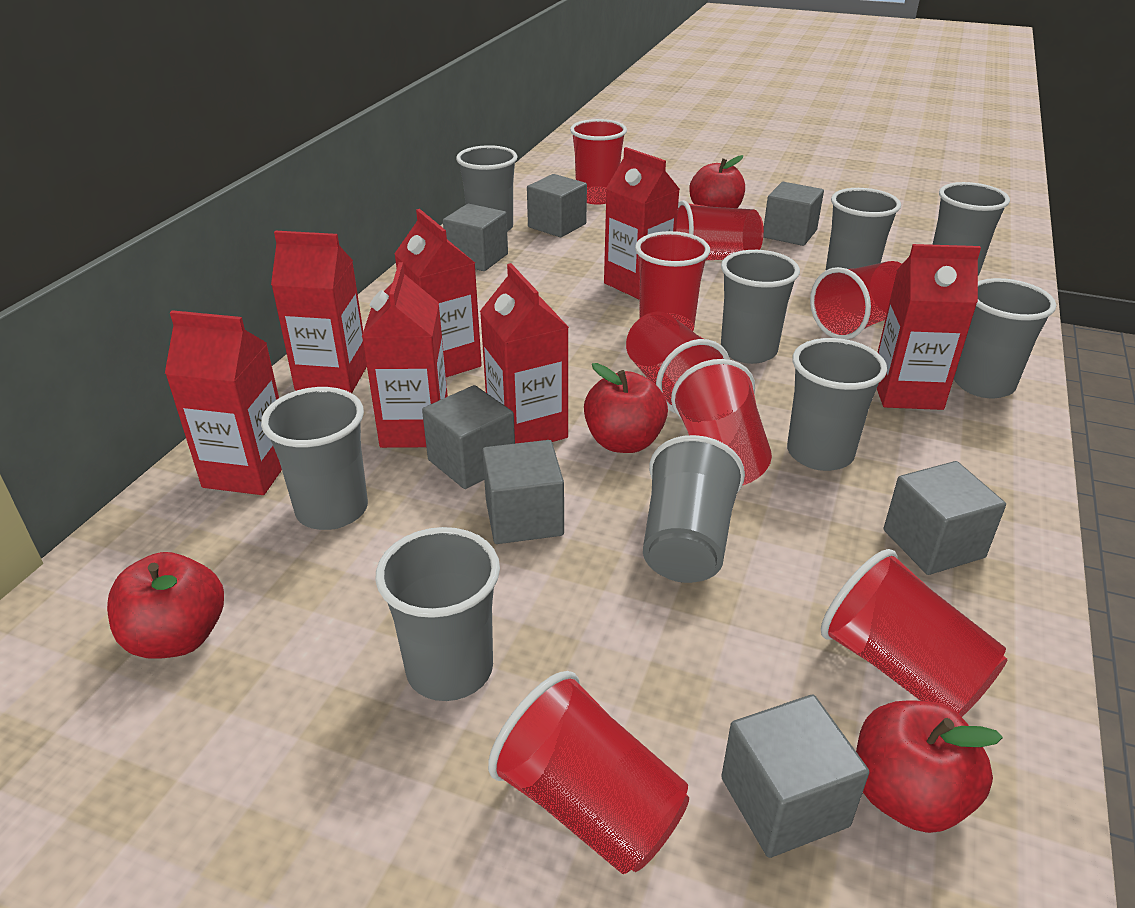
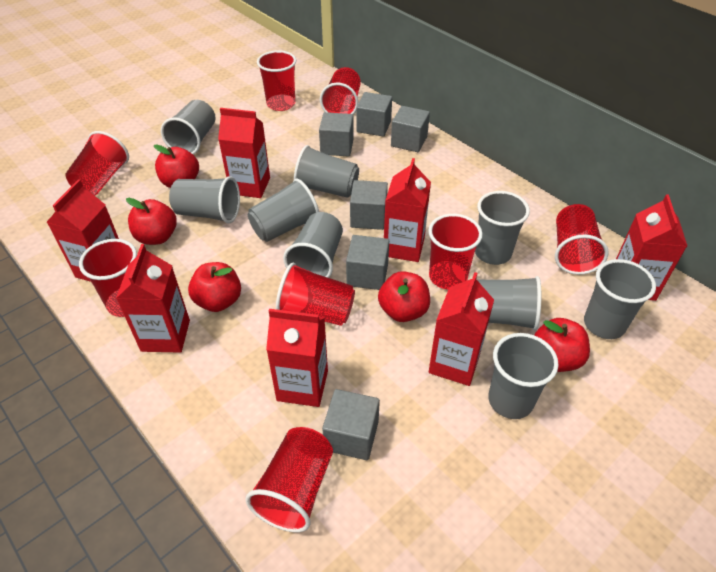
grey cube: 7 -> 6
red apple: 4 -> 5

